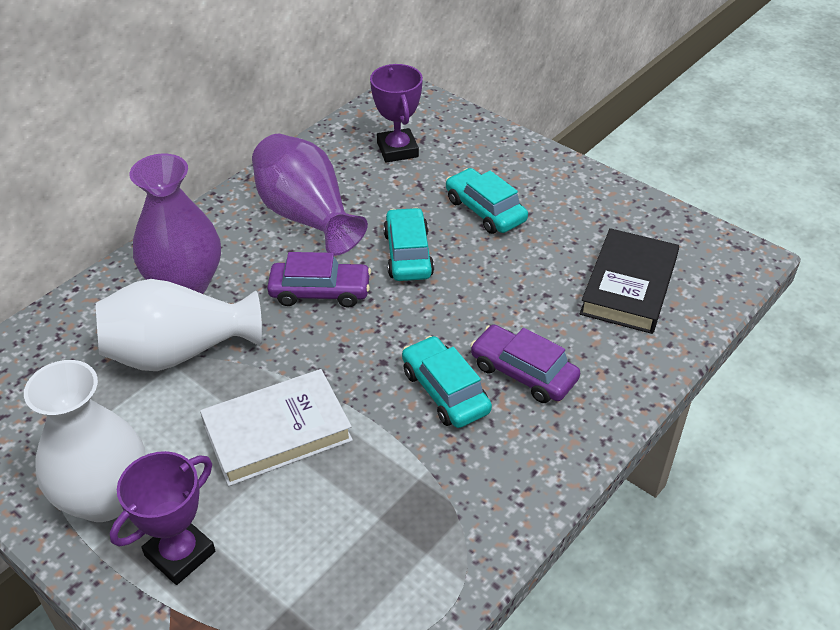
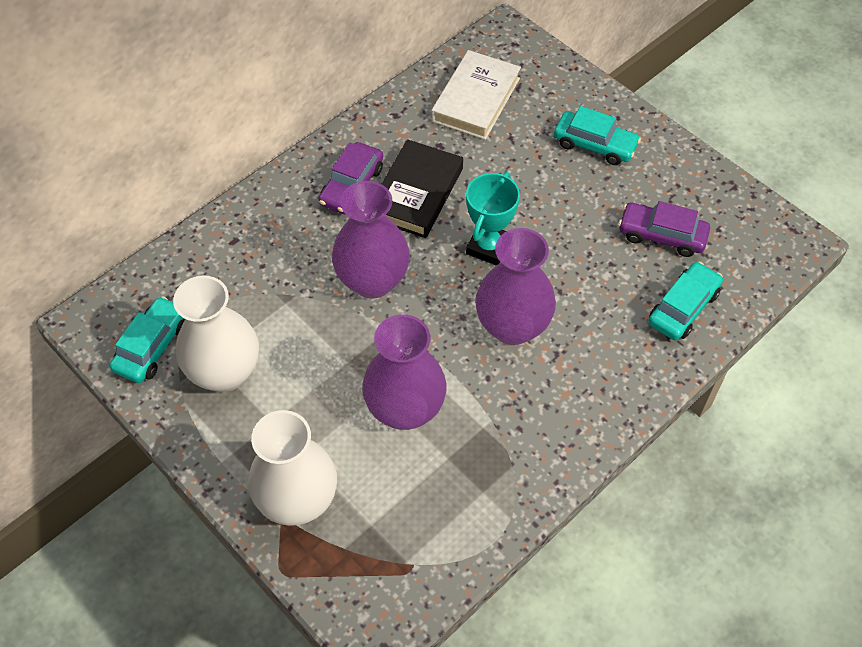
purple trophy: 2 -> 0
purple vase: 2 -> 3
turquoise trophy: 0 -> 1

